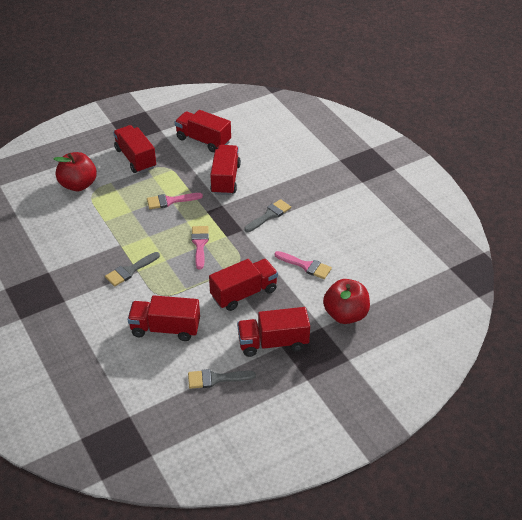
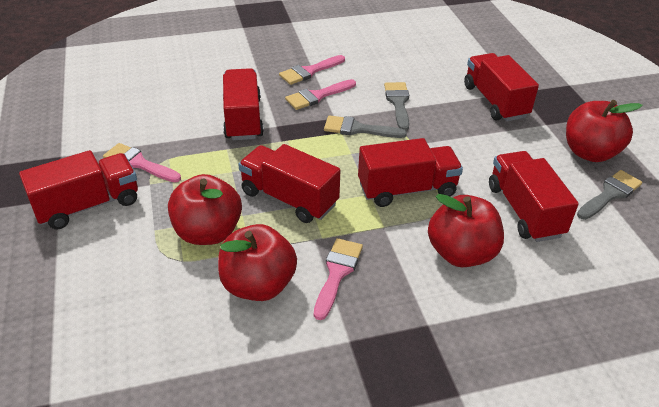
pink brush: 3 -> 4
red apple: 2 -> 4

